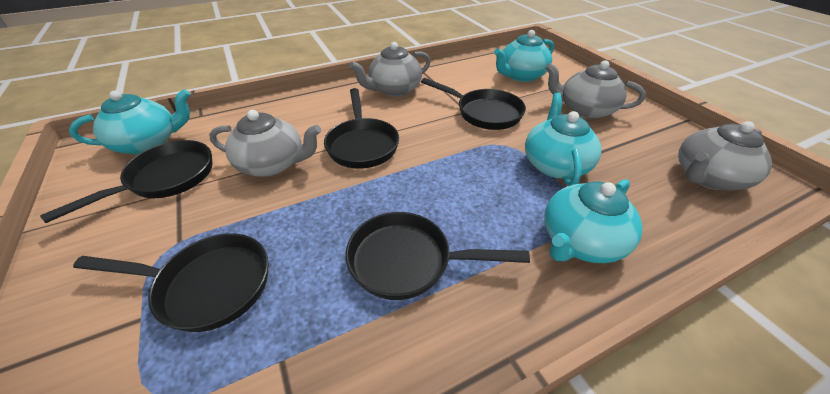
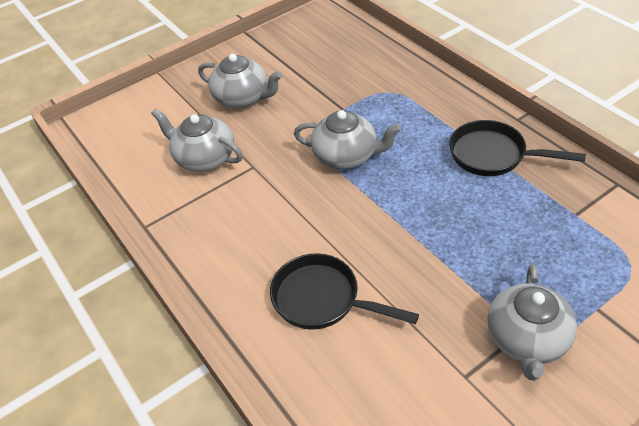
black pan: 5 -> 2
turquoise teapot: 4 -> 0

